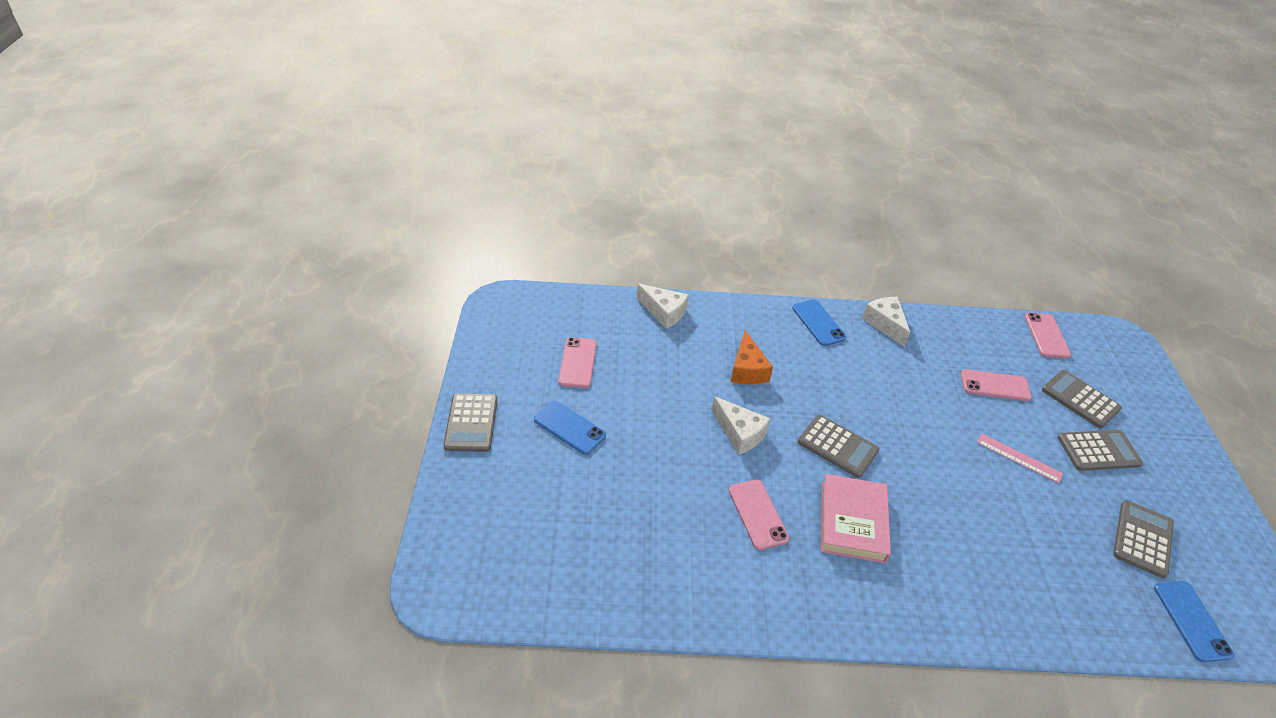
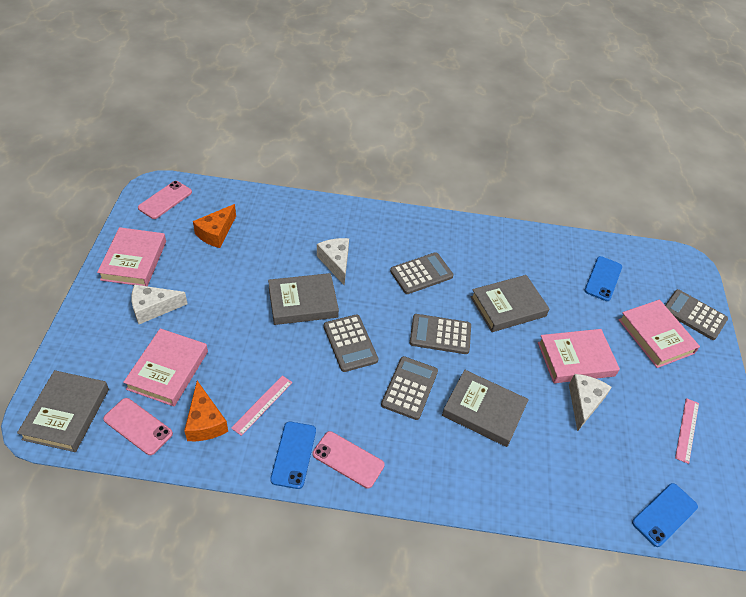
grey book: 0 -> 4
orange cheese: 1 -> 2
pink book: 1 -> 4
pink phone: 4 -> 3
pink ruler: 1 -> 2

